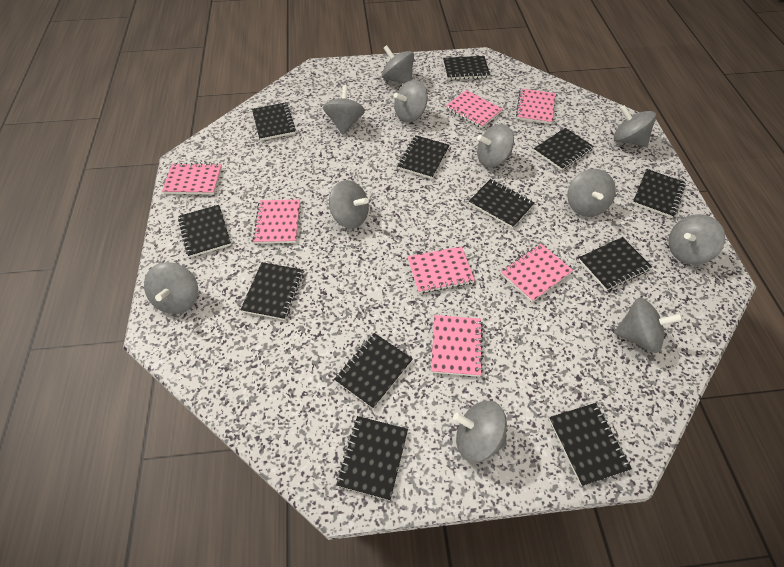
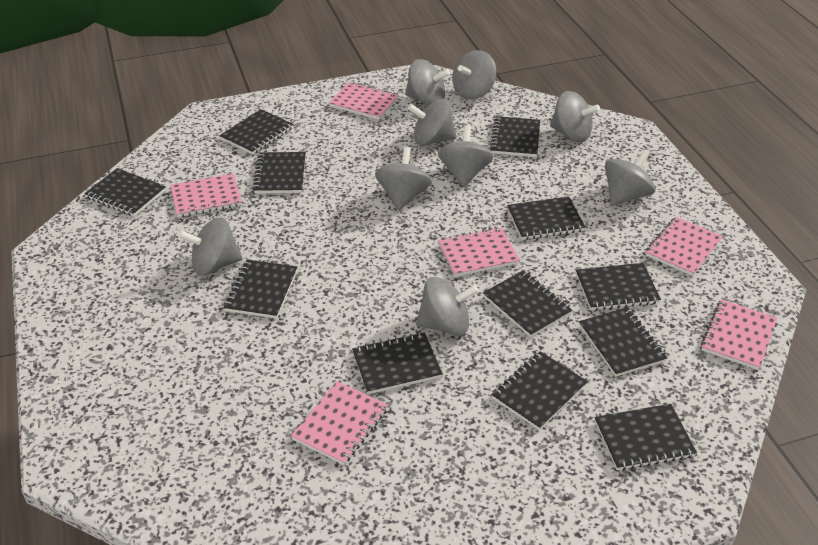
grey spinning top: 11 -> 9
pink notebook: 7 -> 6

